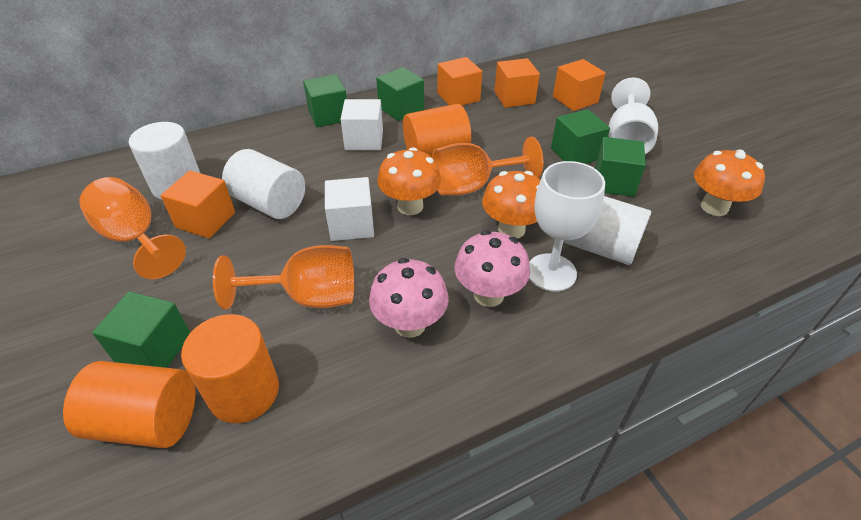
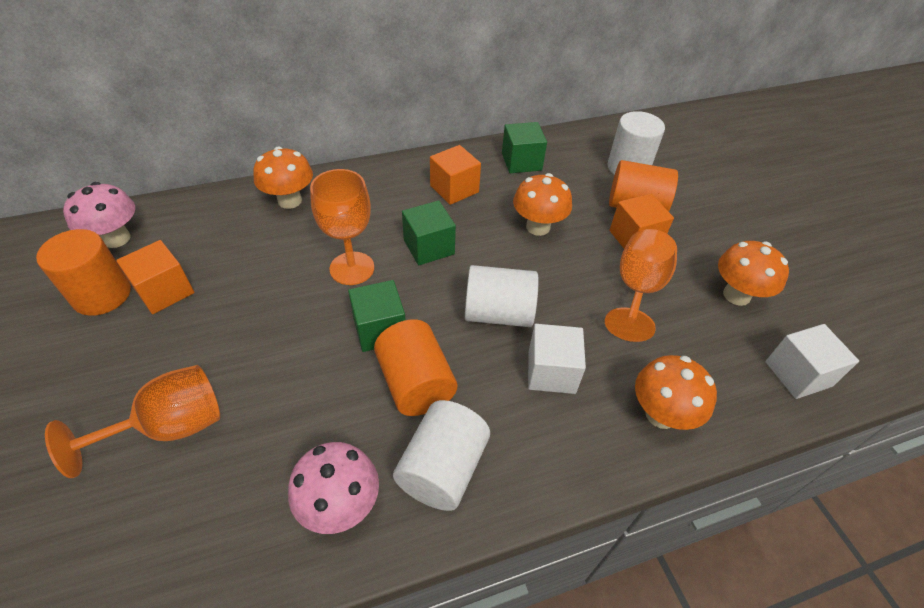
green cube: 5 -> 3
orange cube: 4 -> 3
orange mushroom: 3 -> 4
white goblet: 2 -> 0

